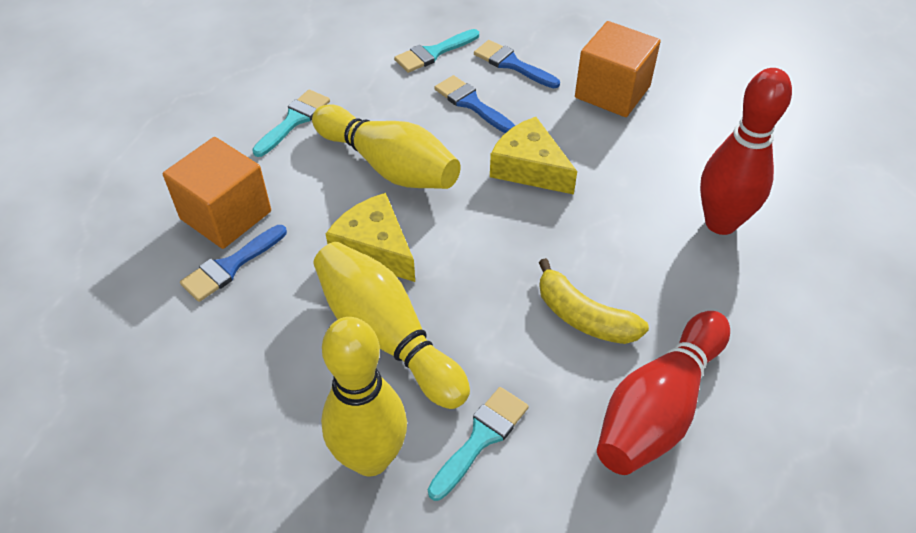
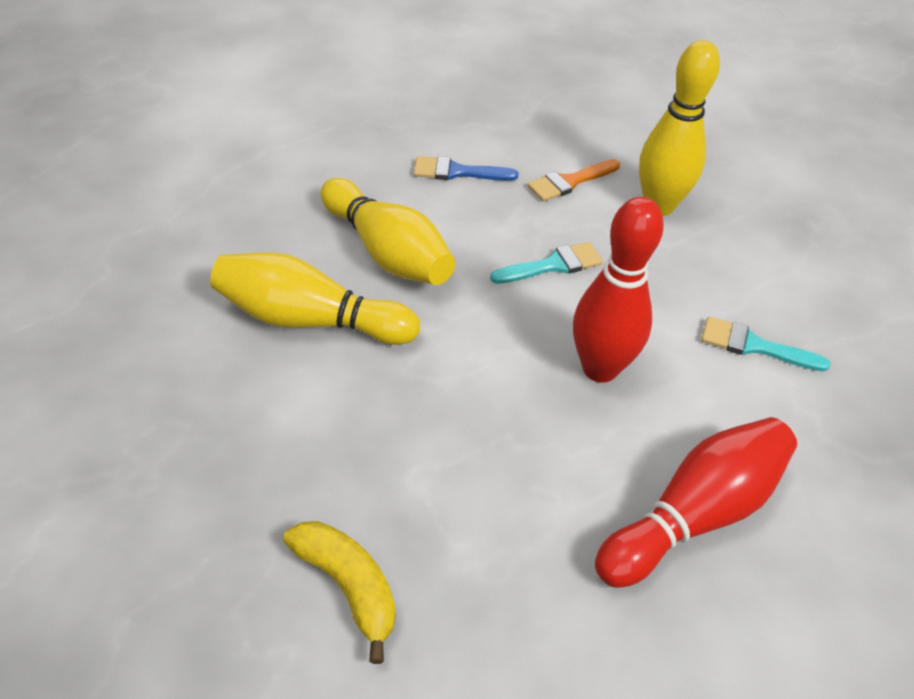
blue brush: 3 -> 1
orange brush: 0 -> 1
orange cube: 2 -> 0
turquoise brush: 3 -> 2
yellow cheese: 2 -> 0

